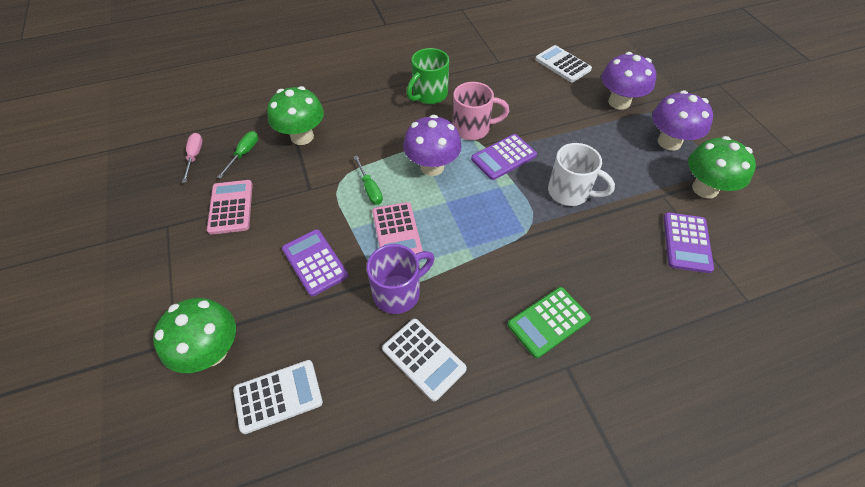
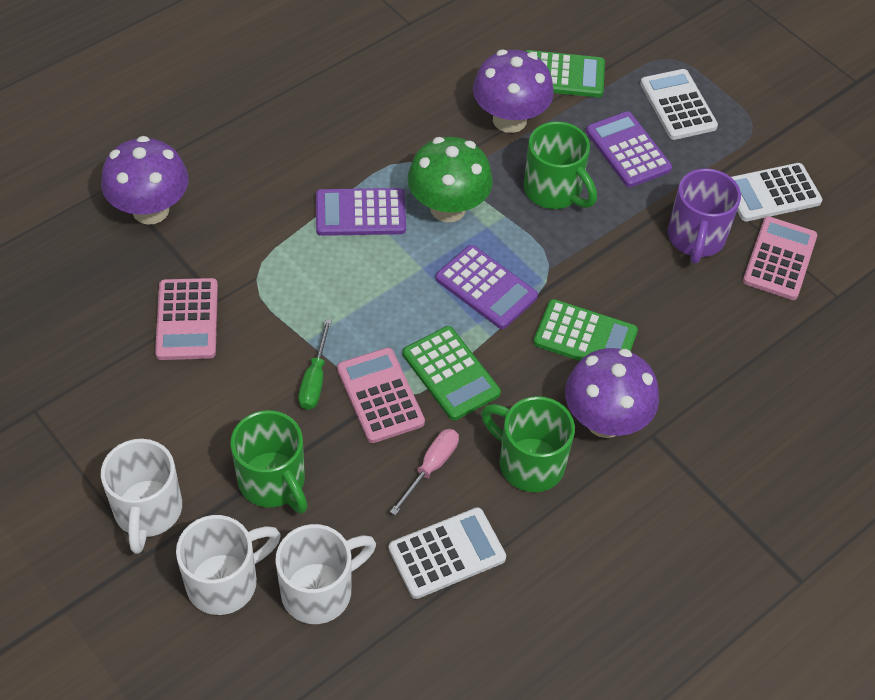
green calculator: 1 -> 3
green mug: 1 -> 3
green mushroom: 3 -> 1
green screwdriver: 2 -> 1
pink calculator: 2 -> 3
pink mug: 1 -> 0
white mug: 1 -> 3

